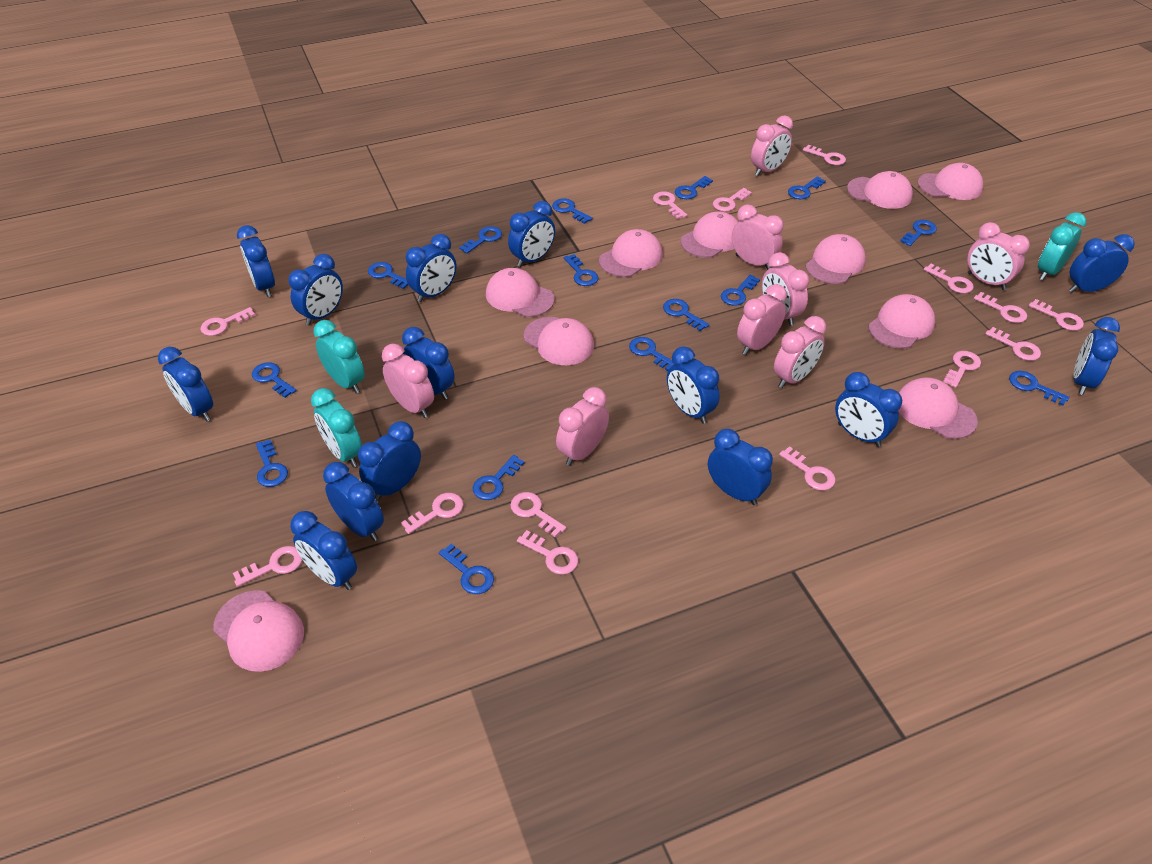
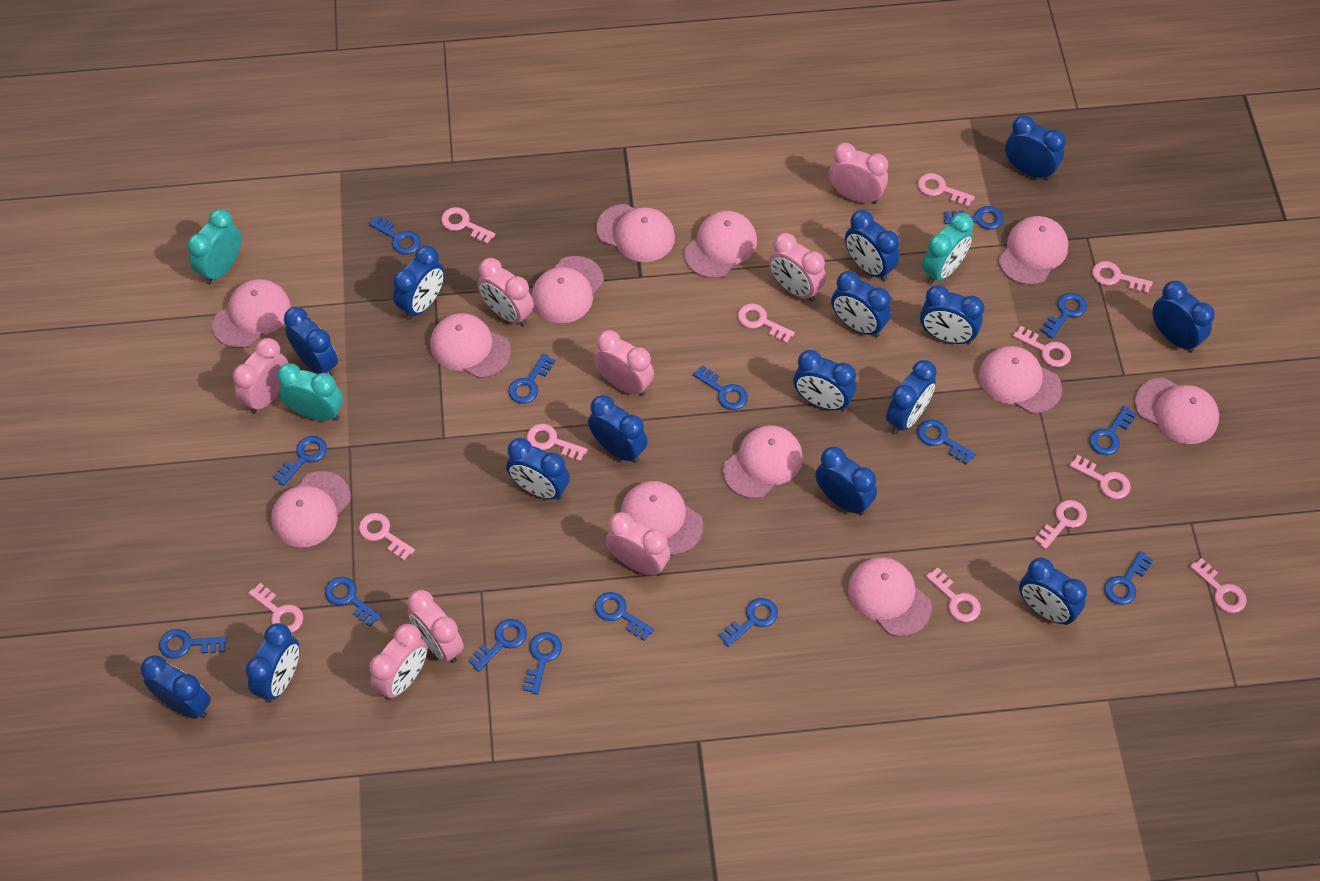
blue clock: 14 -> 15
pink cap: 10 -> 12
pink key: 14 -> 12

